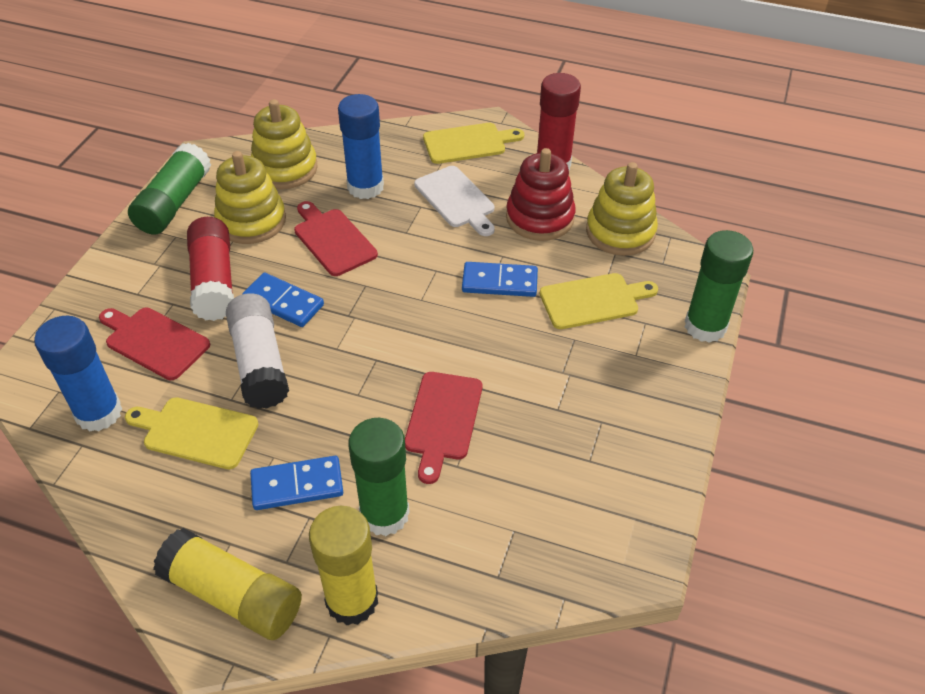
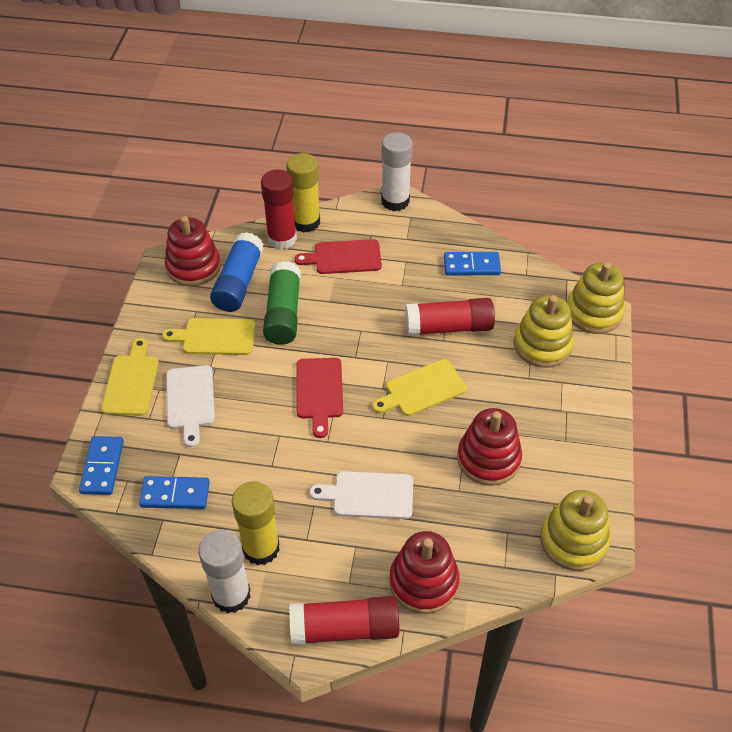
blue glue stick: 2 -> 1
green glue stick: 3 -> 1
red cutting board: 3 -> 2
red glue stick: 2 -> 3
red stacking toy: 1 -> 3
white cutting board: 1 -> 2
white glue stick: 1 -> 2

